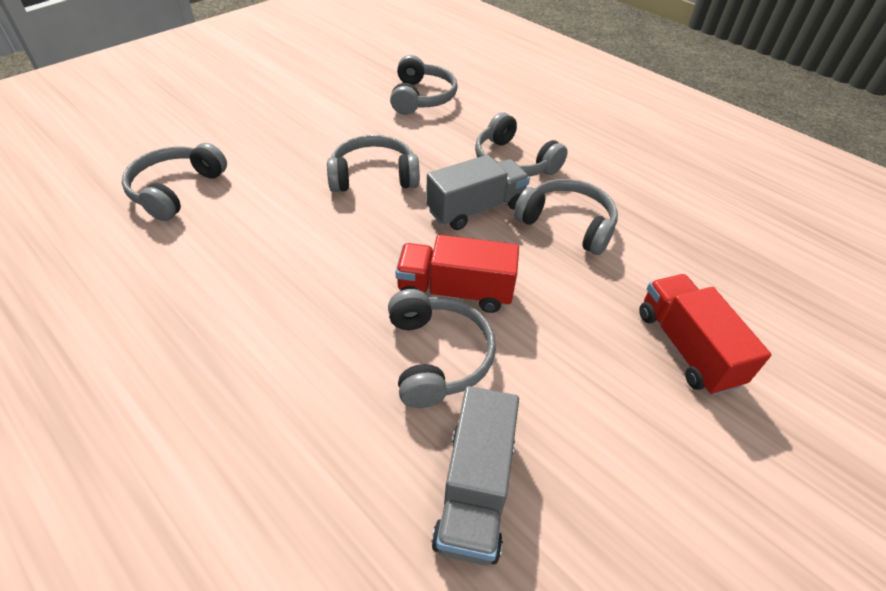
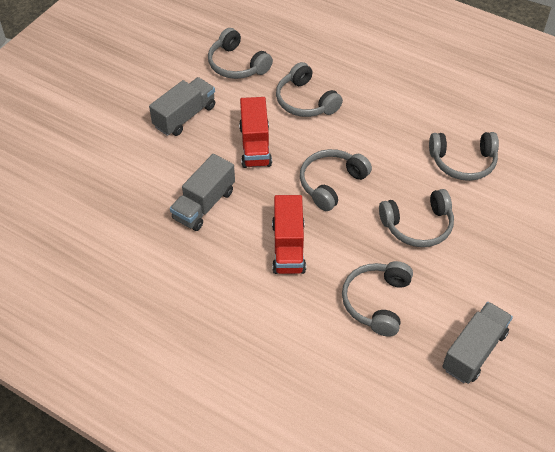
grey truck: 2 -> 3

